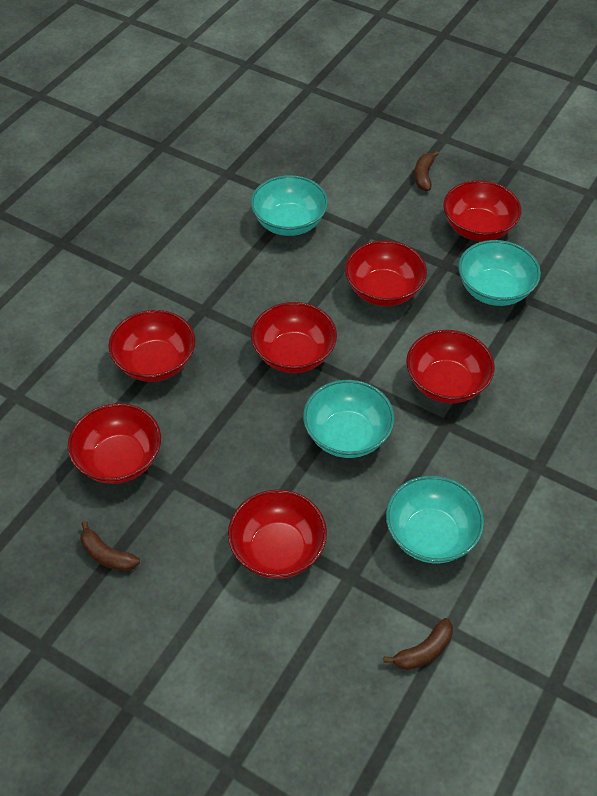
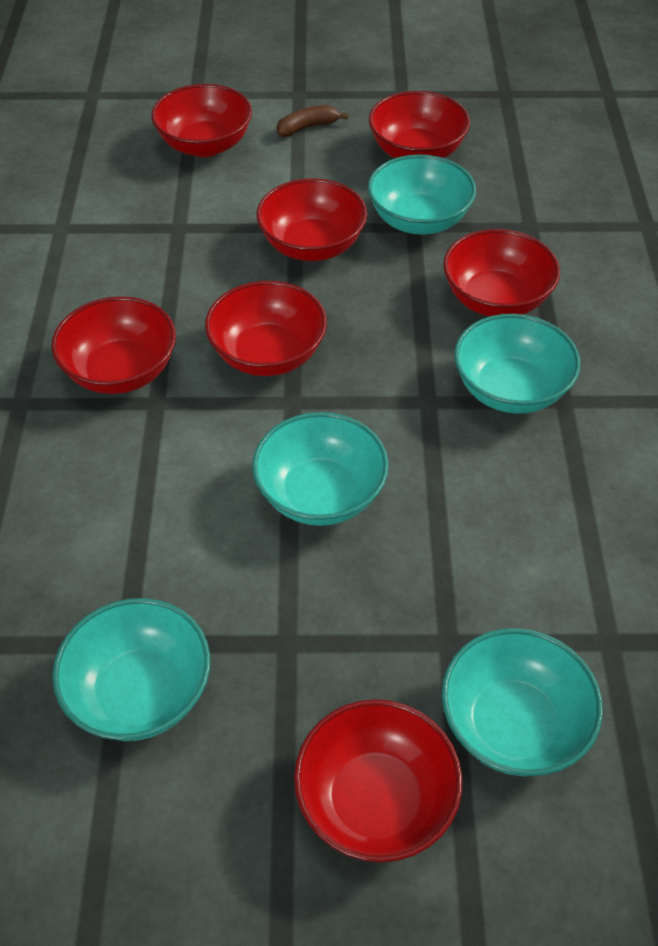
brown banana: 3 -> 1
turquoise bowl: 4 -> 5

